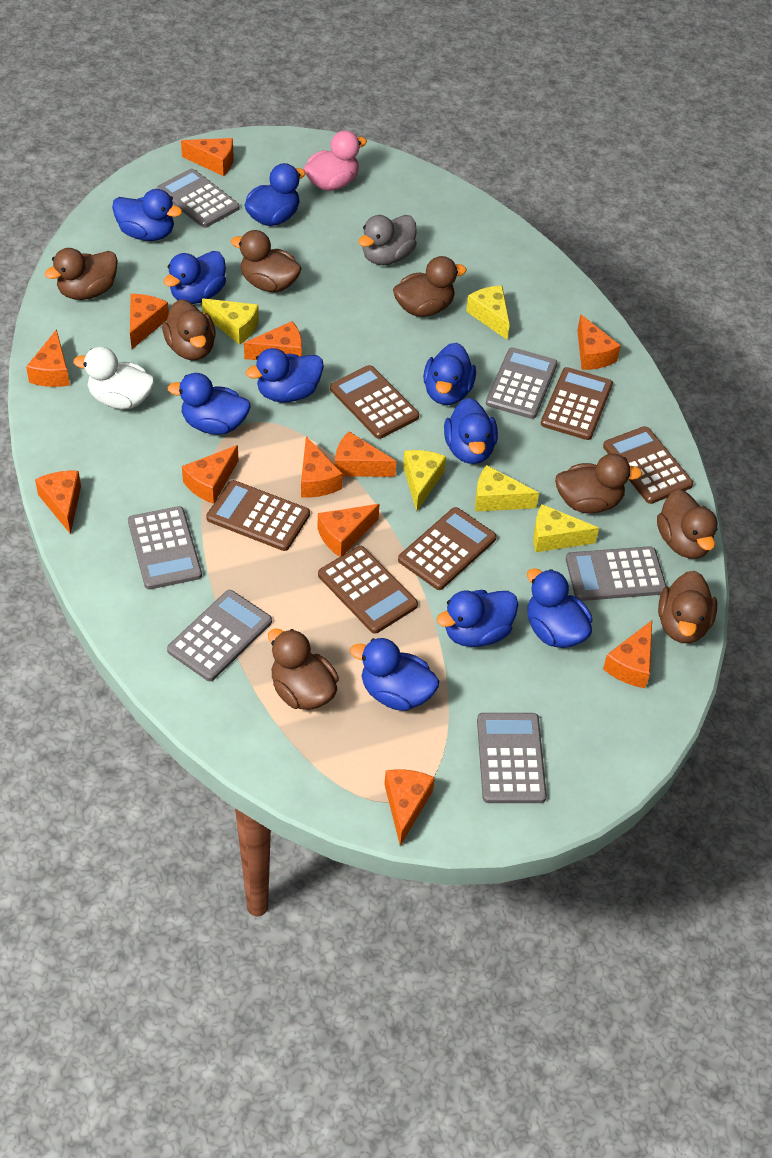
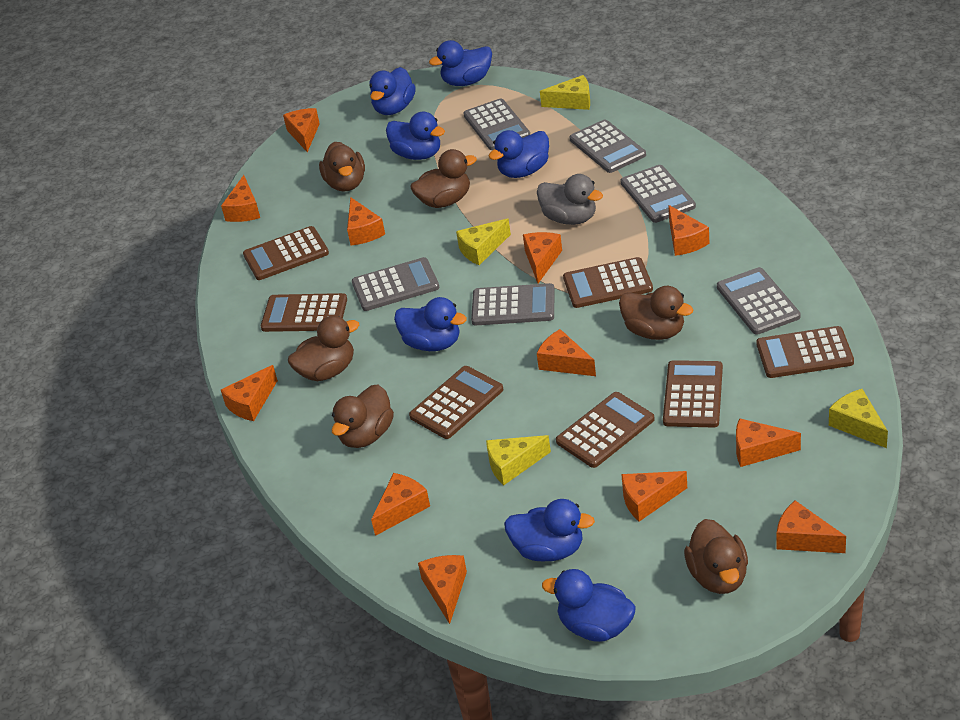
blue duck: 10 -> 7
brown calculator: 6 -> 7
brown duck: 8 -> 6
pink duck: 1 -> 0
white duck: 1 -> 0
yellow cheese: 5 -> 4

